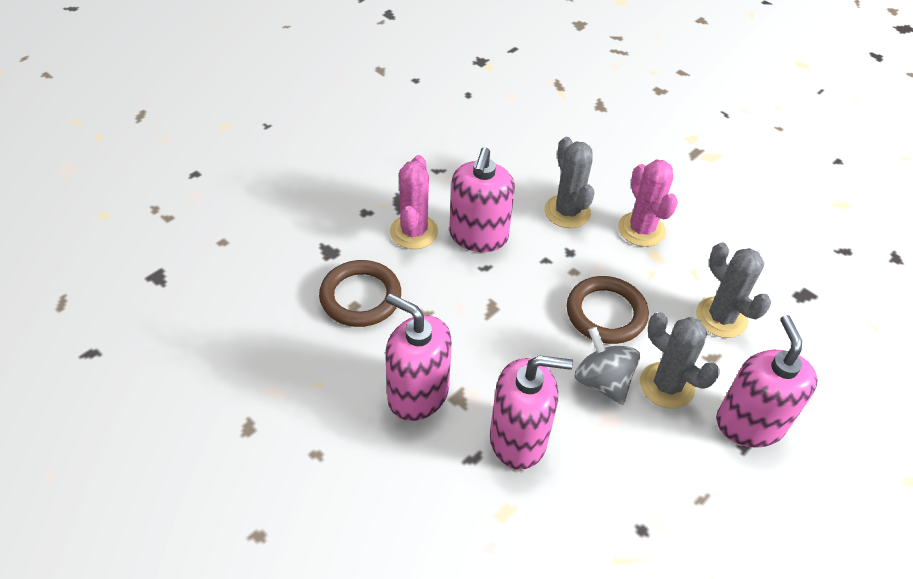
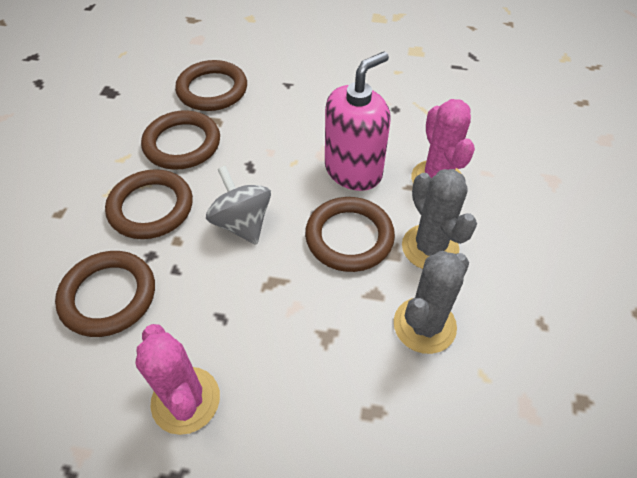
brown ring: 2 -> 5
grey cactus: 3 -> 2
pink soap dispenser: 4 -> 1

